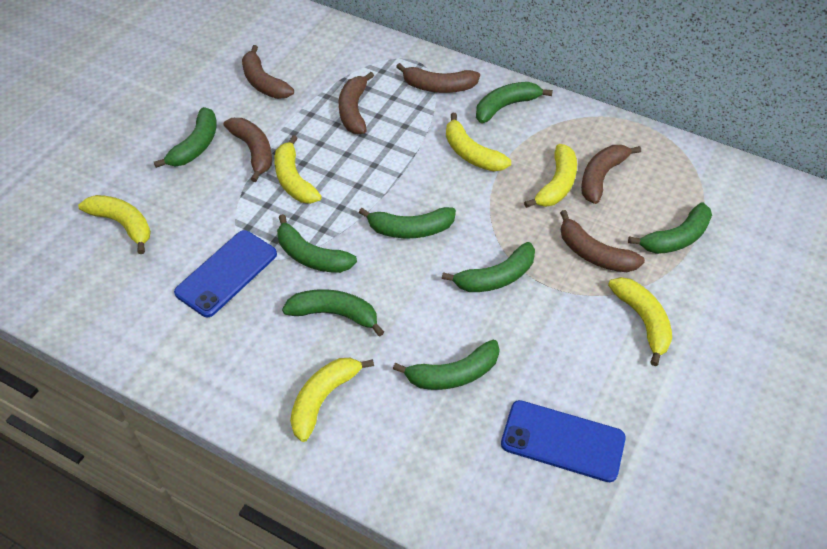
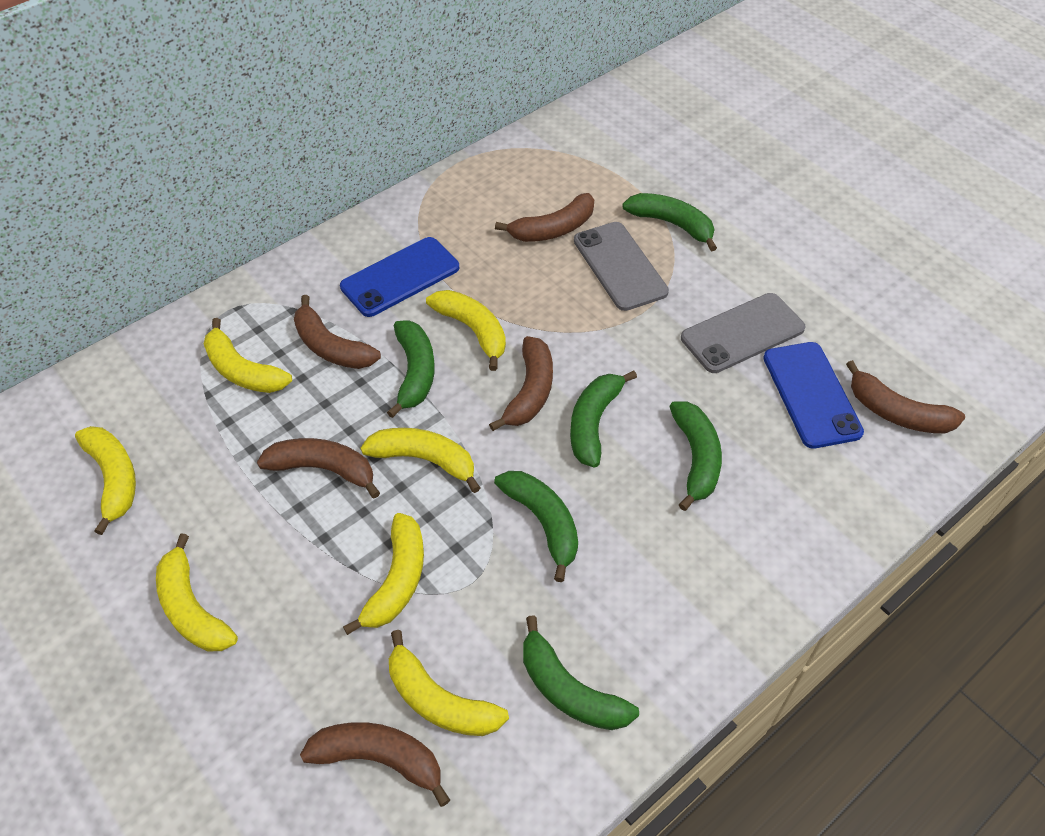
green banana: 8 -> 6
grey phone: 0 -> 2
yellow banana: 6 -> 7

